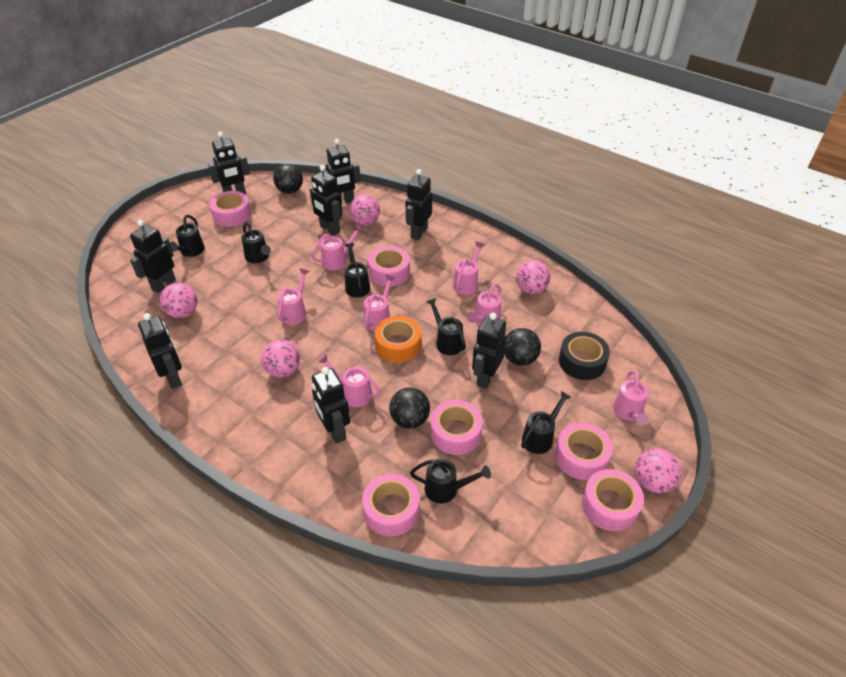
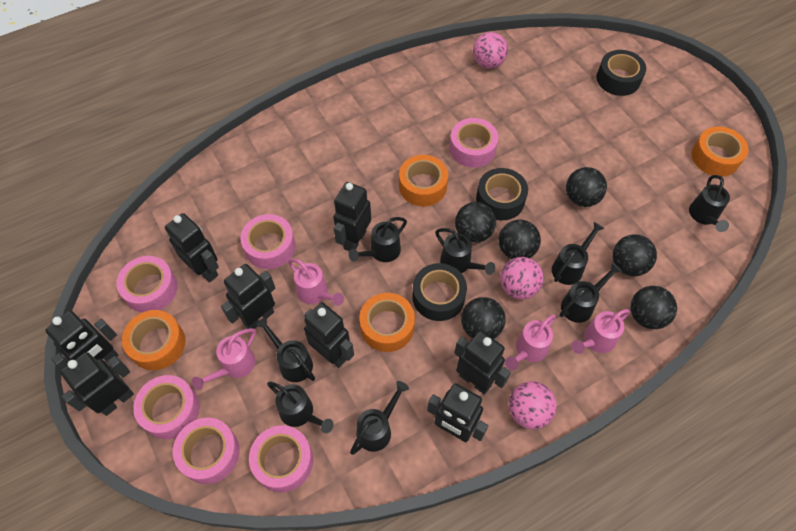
black ball: 3 -> 6
black tape: 1 -> 3
black watering can: 6 -> 8
orange tape: 1 -> 4
pink ball: 5 -> 3
pink watering can: 7 -> 4

